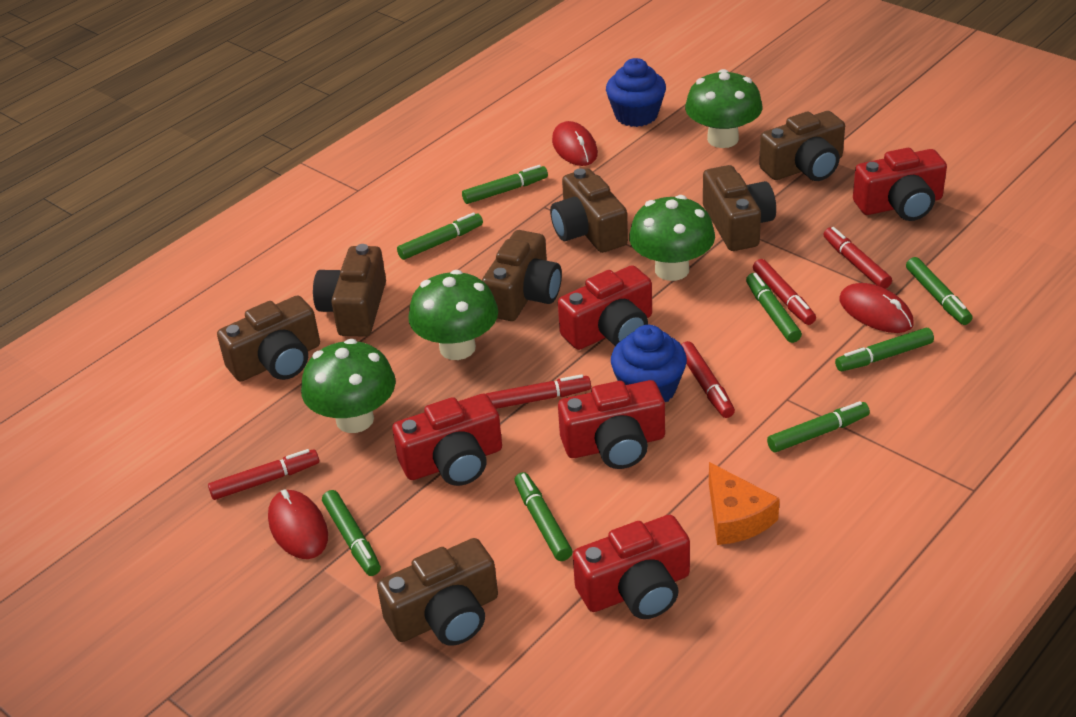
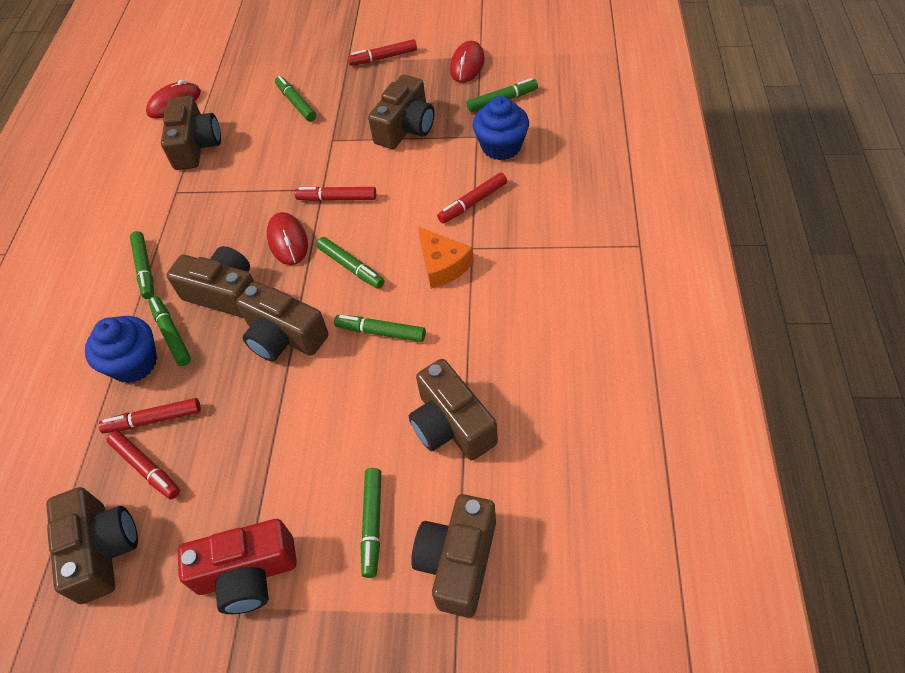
green marker: 8 -> 7
green mushroom: 4 -> 0
red camera: 5 -> 1

